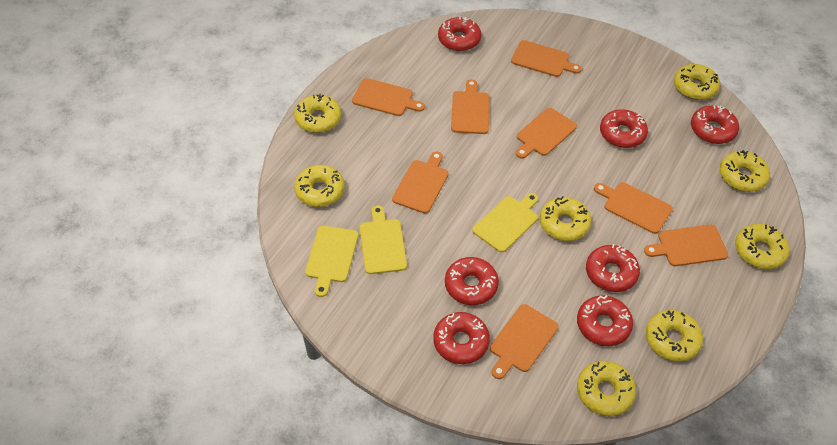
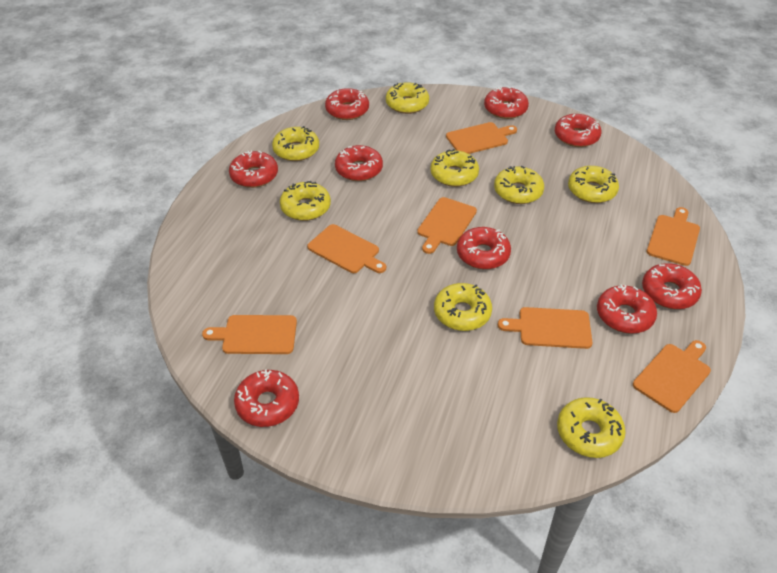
orange cutting board: 8 -> 7
red donut: 7 -> 9
yellow cutting board: 3 -> 0

